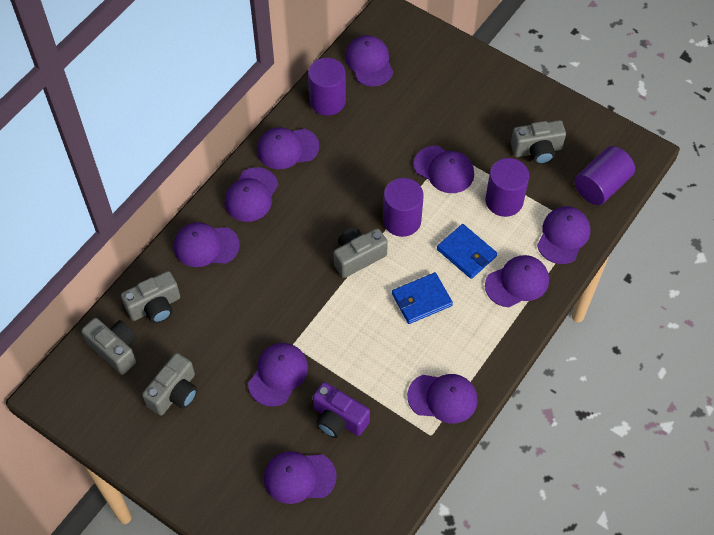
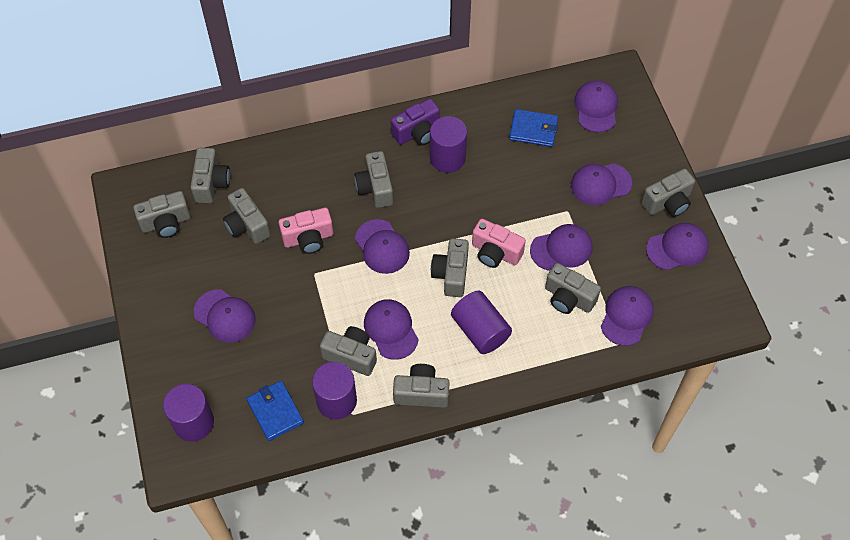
grey camera: 5 -> 9
pink camera: 0 -> 2
purple cap: 10 -> 8

